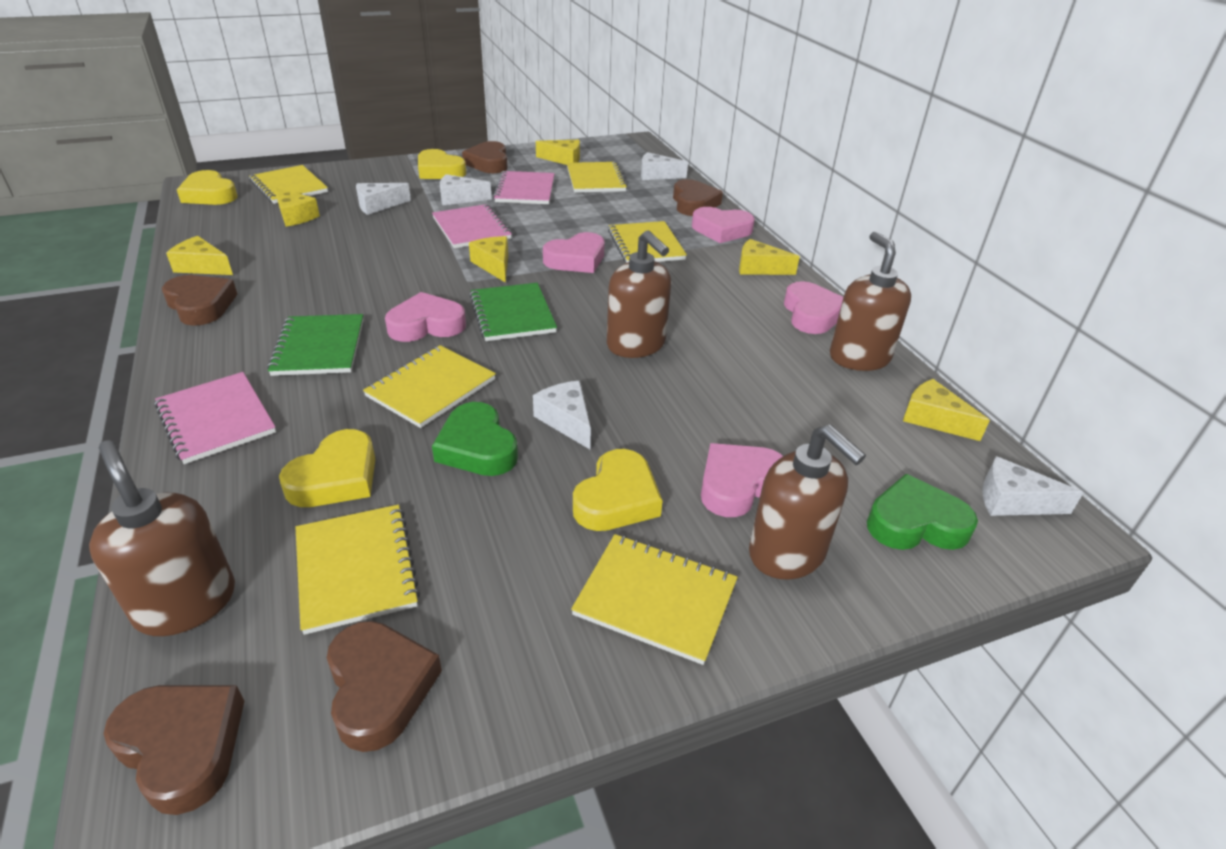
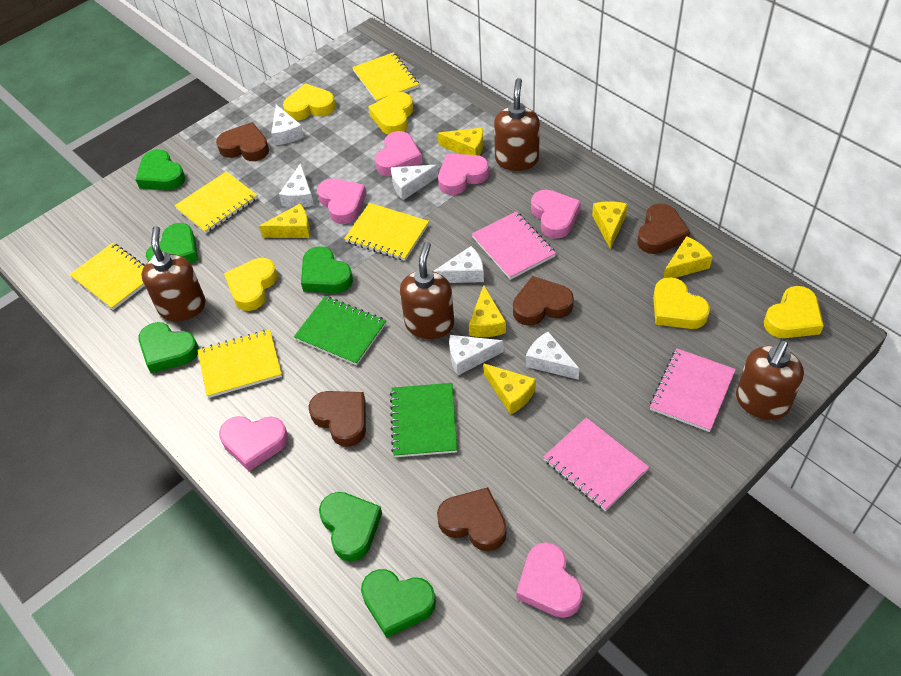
green heart: 2 -> 6
pink heart: 5 -> 6
white cheese: 5 -> 6
yellow heart: 4 -> 5
yellow notebook: 6 -> 5

